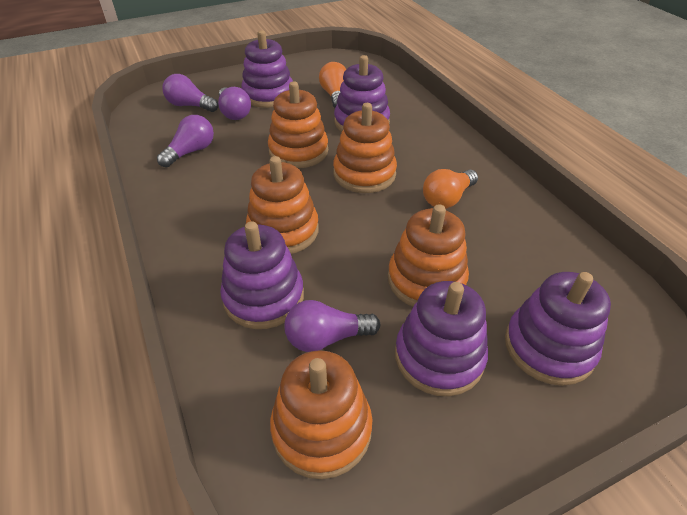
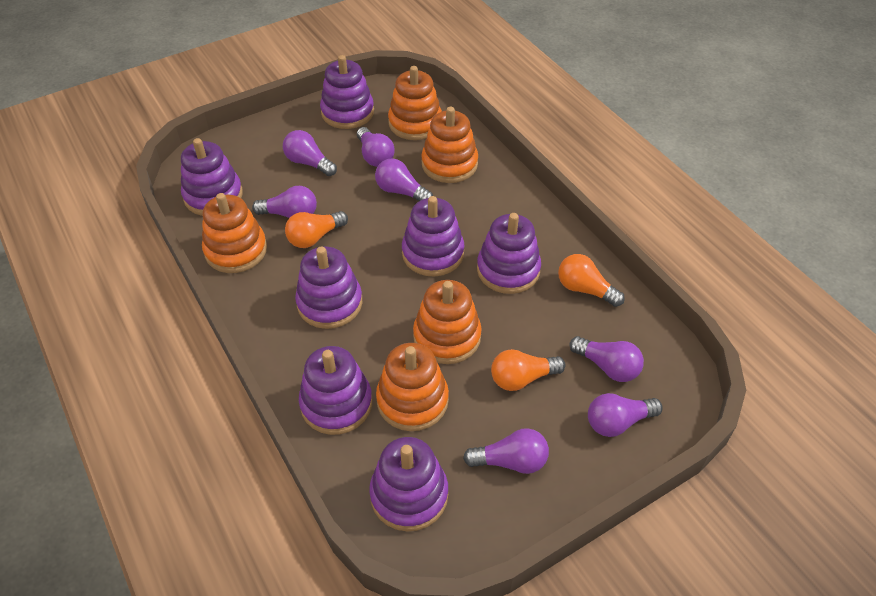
orange light bulb: 2 -> 3
purple light bulb: 4 -> 7
purple stacking toy: 5 -> 7

